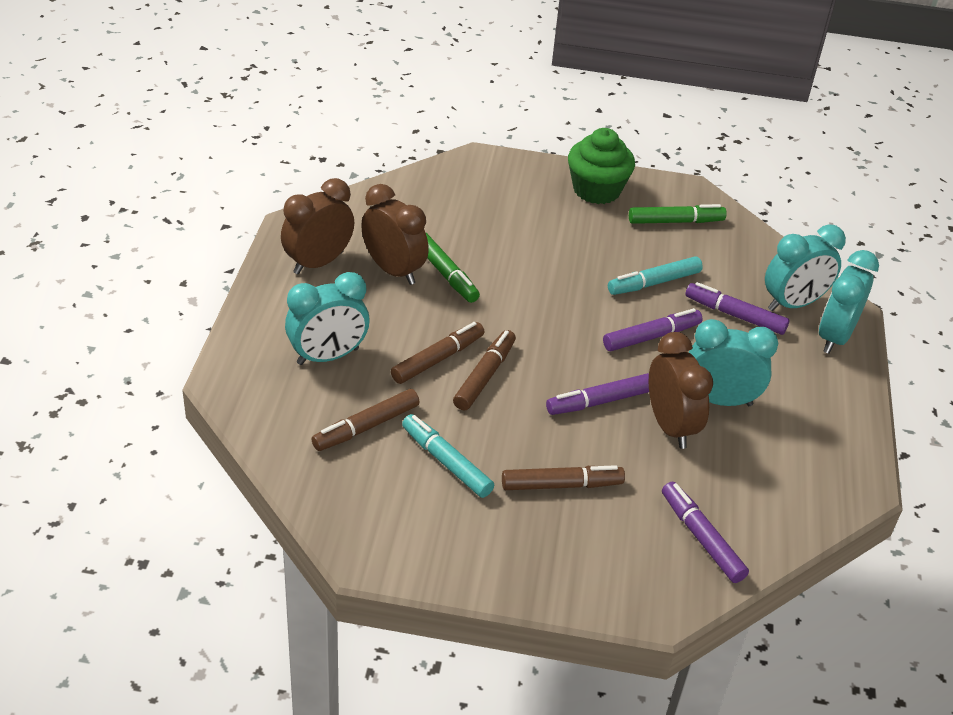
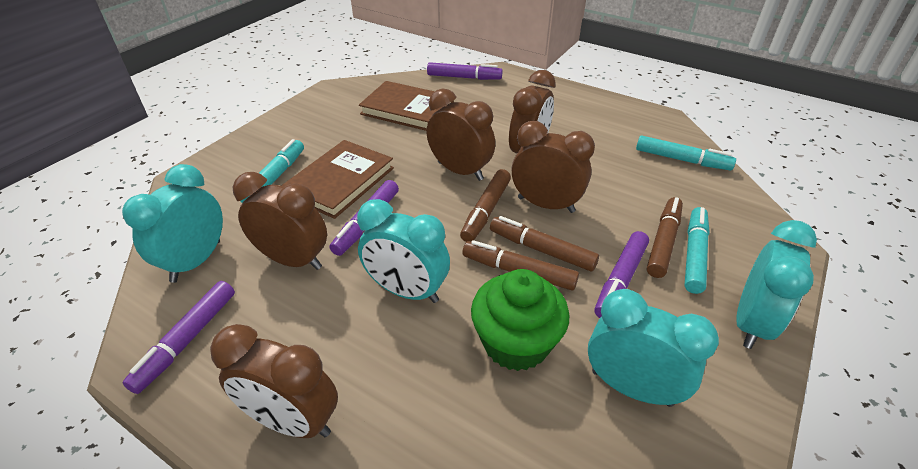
brown book: 0 -> 2
brown clock: 3 -> 5
green marker: 2 -> 0
turquoise marker: 2 -> 3

